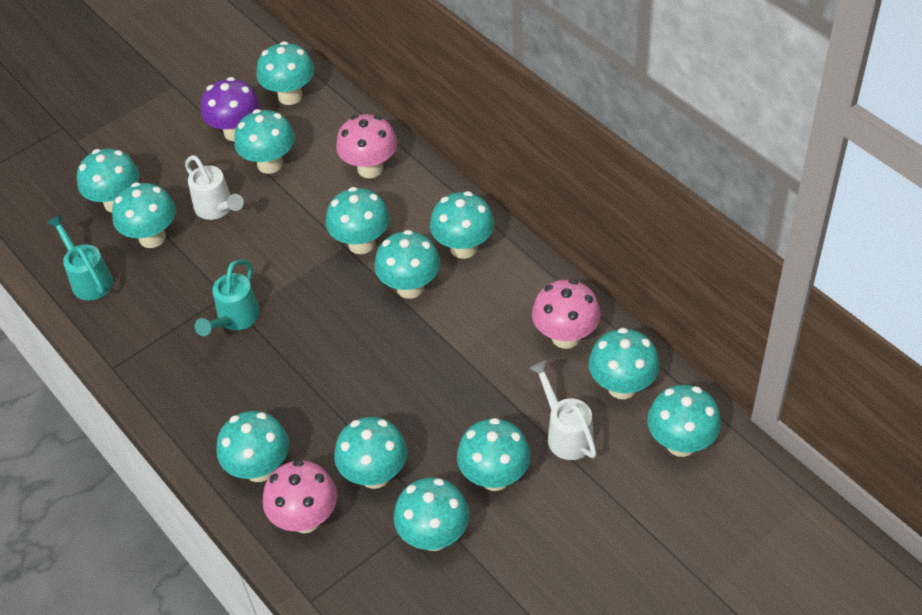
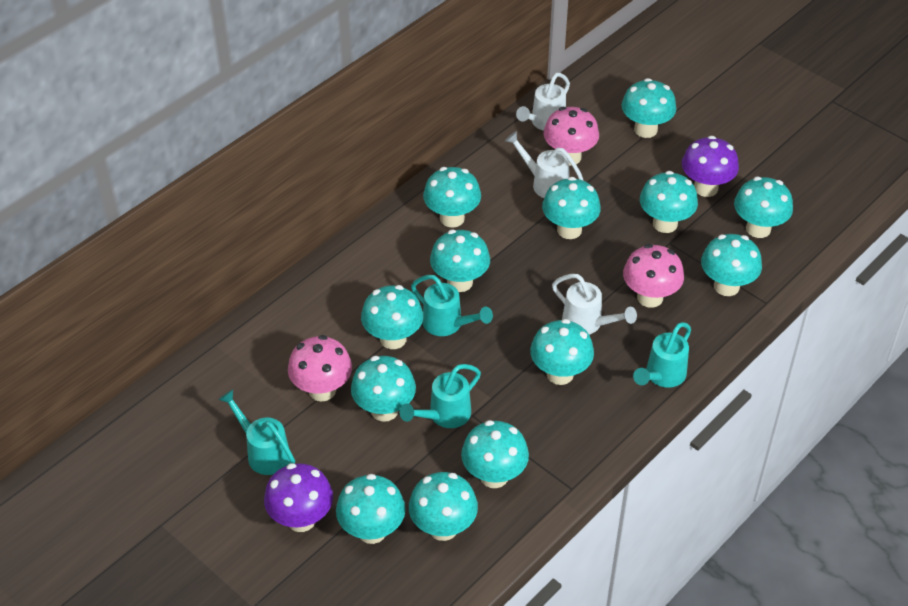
purple mushroom: 1 -> 2
turquoise watering can: 2 -> 4
white watering can: 2 -> 3

